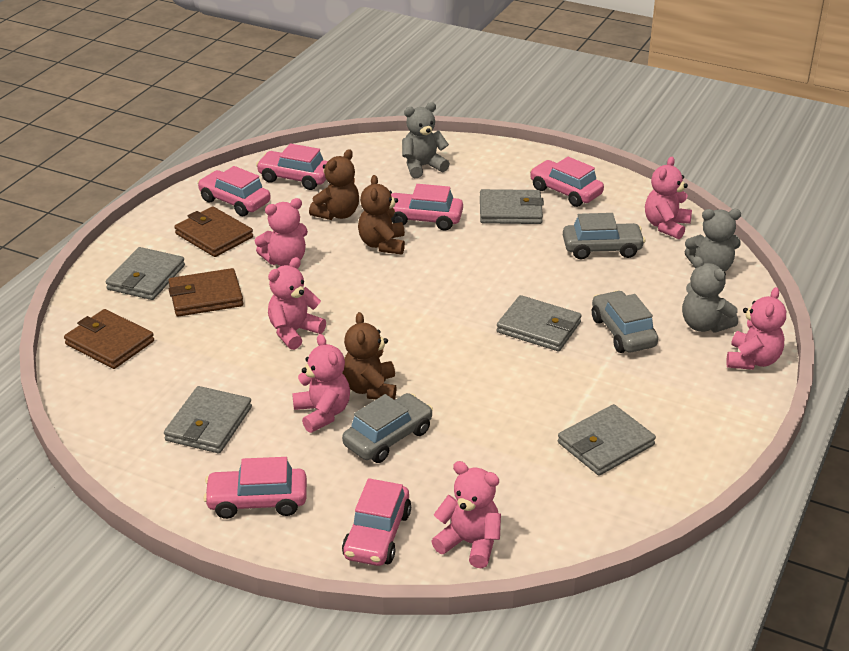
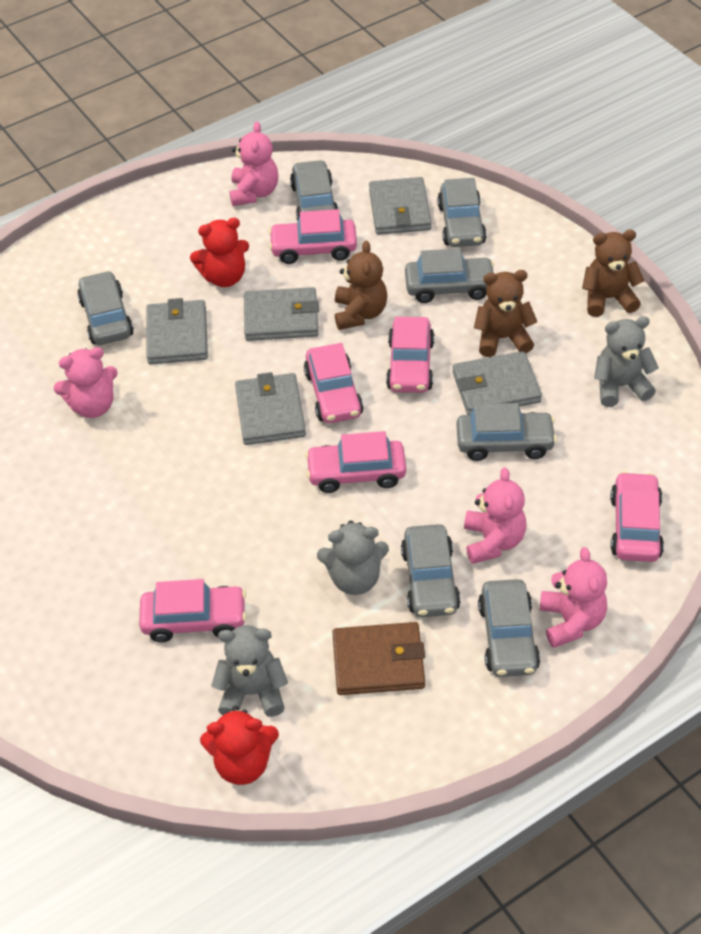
brown wallet: 3 -> 1
grey car: 3 -> 7
pink teddy bear: 6 -> 4
red teddy bear: 0 -> 2

